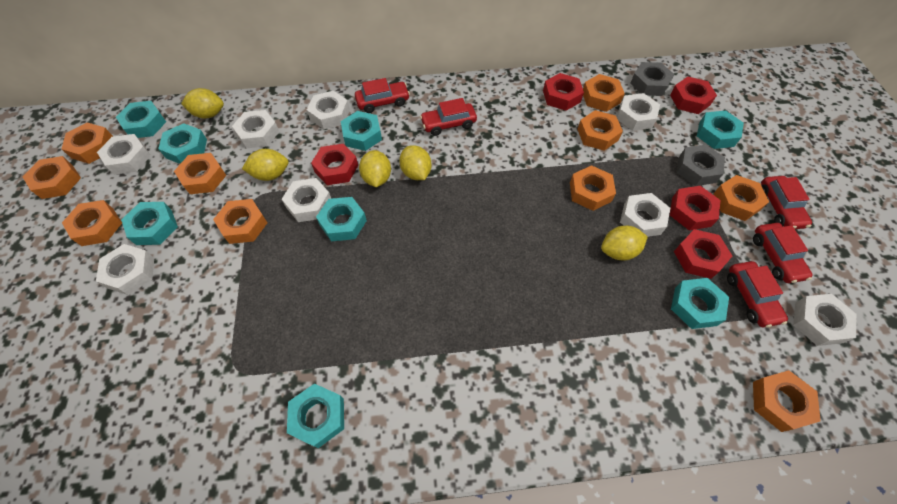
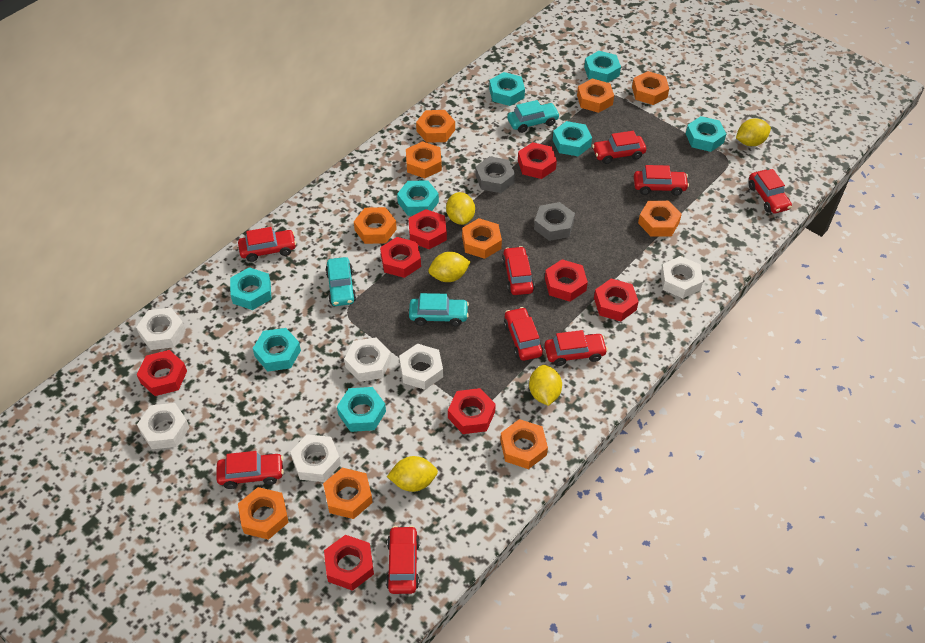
red car: 5 -> 9
red nut: 5 -> 8
turquoise car: 0 -> 3
white nut: 8 -> 6

